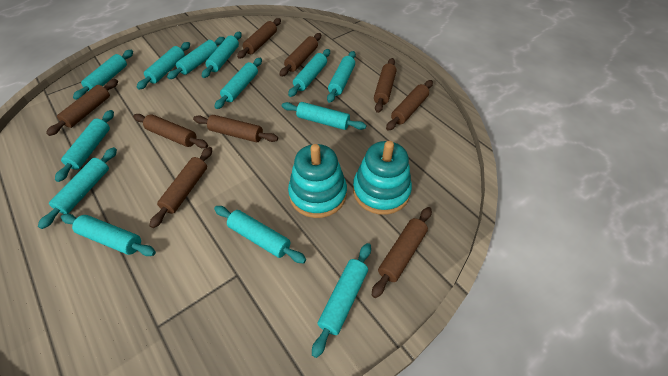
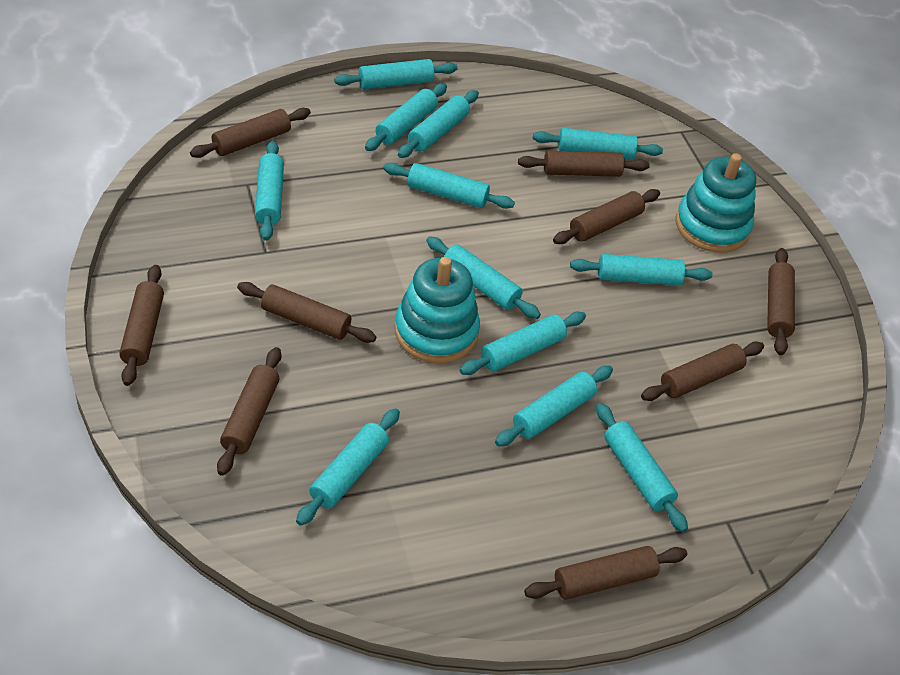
turquoise rolling pin: 13 -> 12

